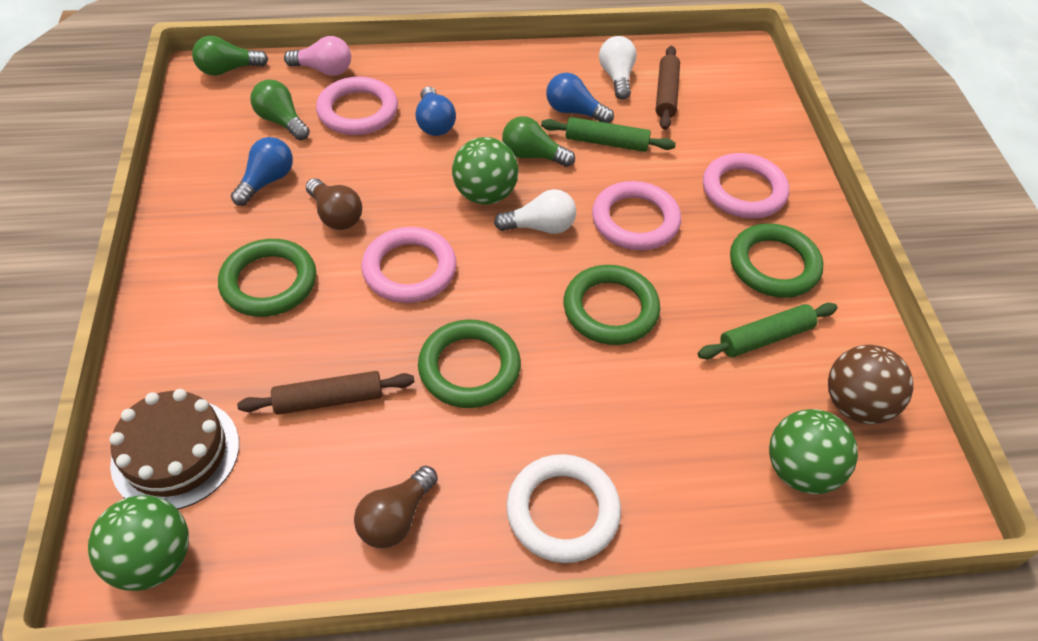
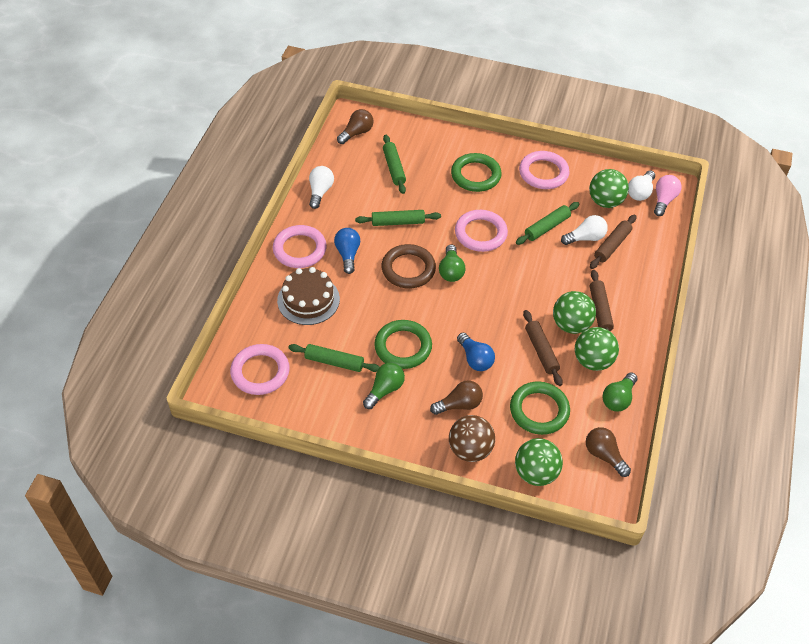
blue light bulb: 3 -> 2
brown light bulb: 2 -> 3
brown ring: 0 -> 1
brown rolling pin: 2 -> 3
green ball: 3 -> 4
green ring: 4 -> 3
green rolling pin: 2 -> 4
white light bulb: 2 -> 3
white ring: 1 -> 0

